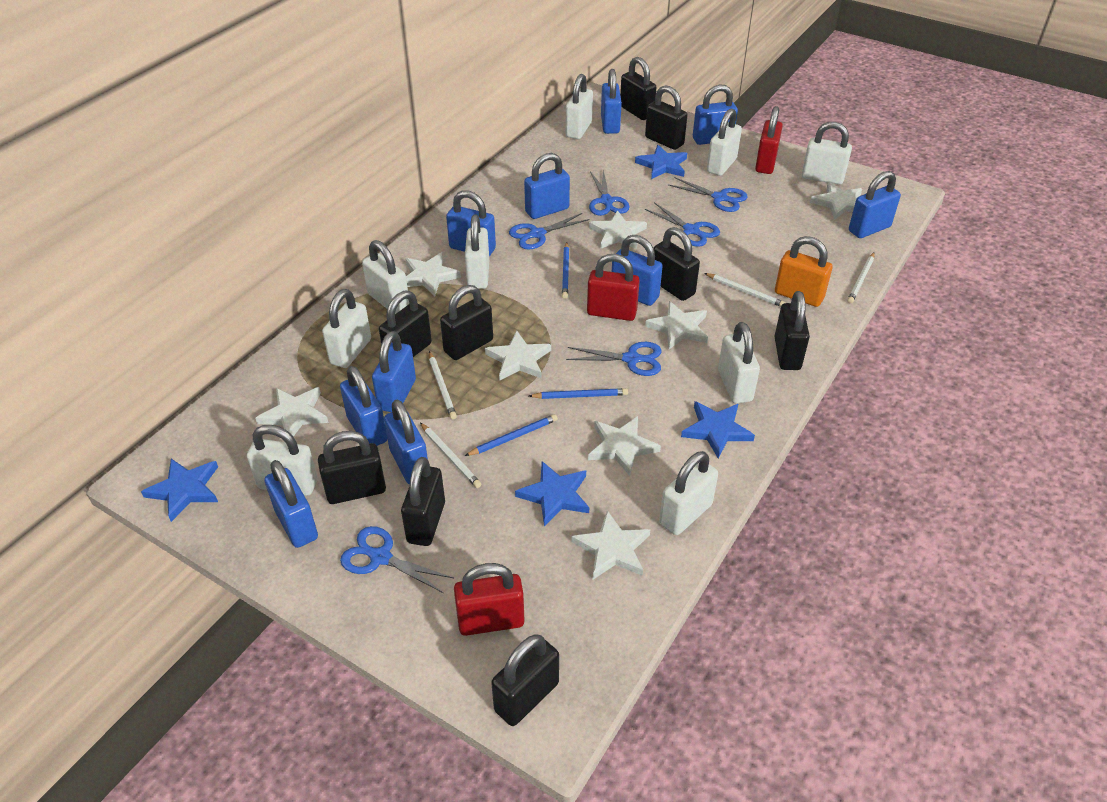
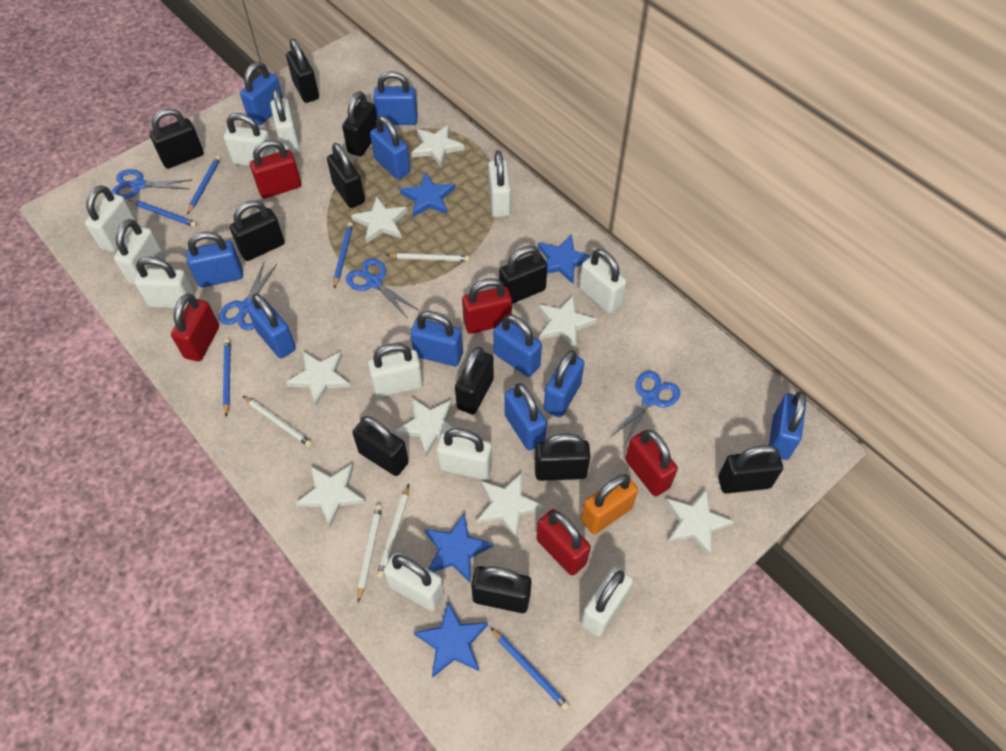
black padlock: 9 -> 11
blue pencil: 3 -> 5
blue scissors: 6 -> 4
red padlock: 3 -> 5
white padlock: 9 -> 11

